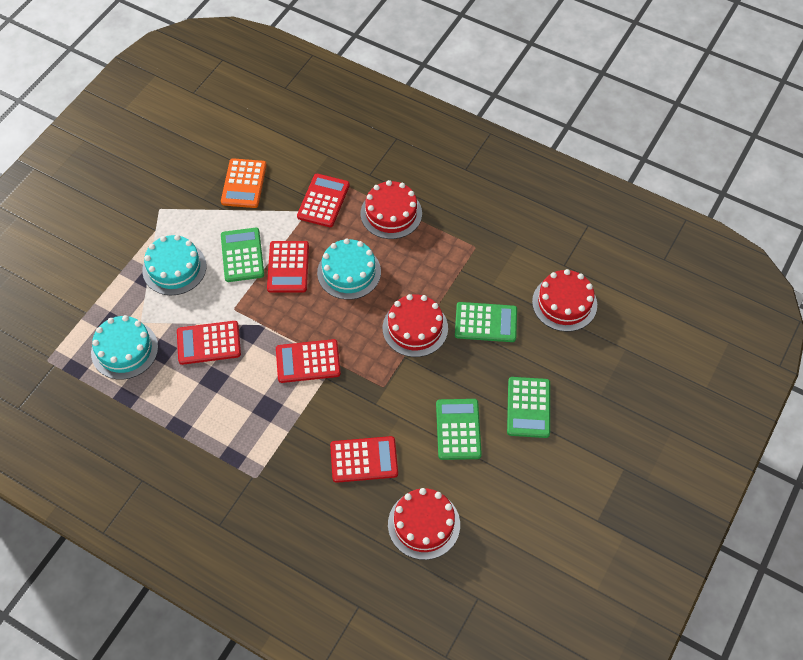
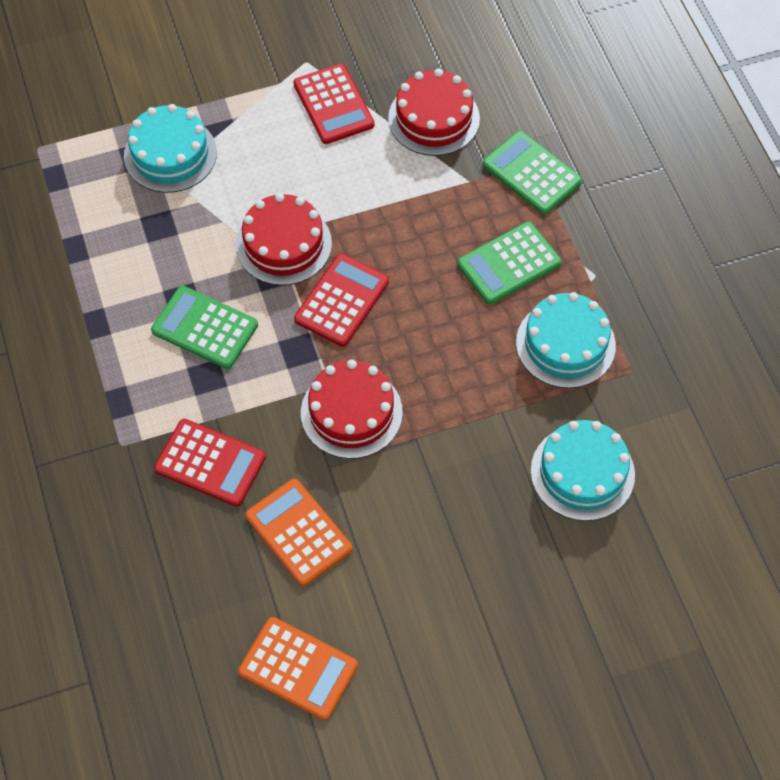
green calculator: 4 -> 3
orange calculator: 1 -> 2
red cake: 4 -> 3
red calculator: 5 -> 3

